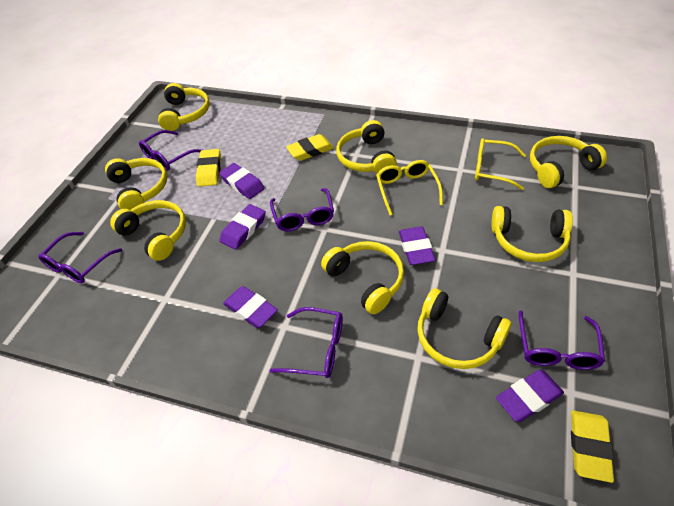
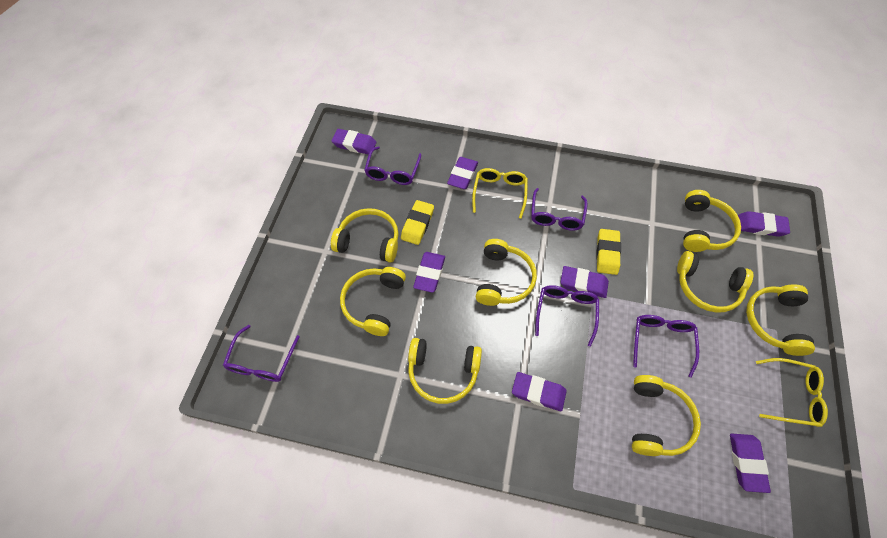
purple eraser: 5 -> 7
yellow eraser: 3 -> 2

